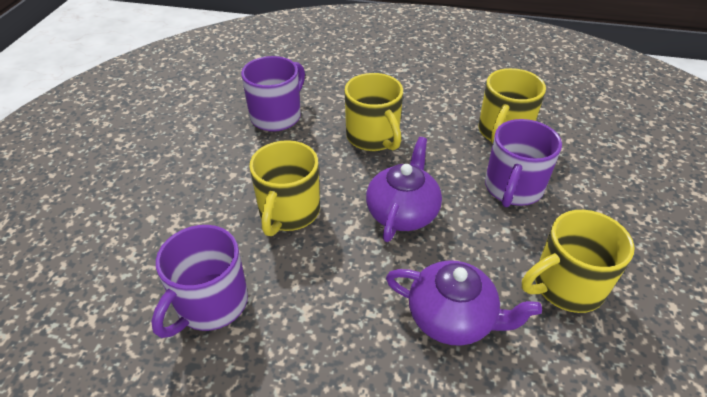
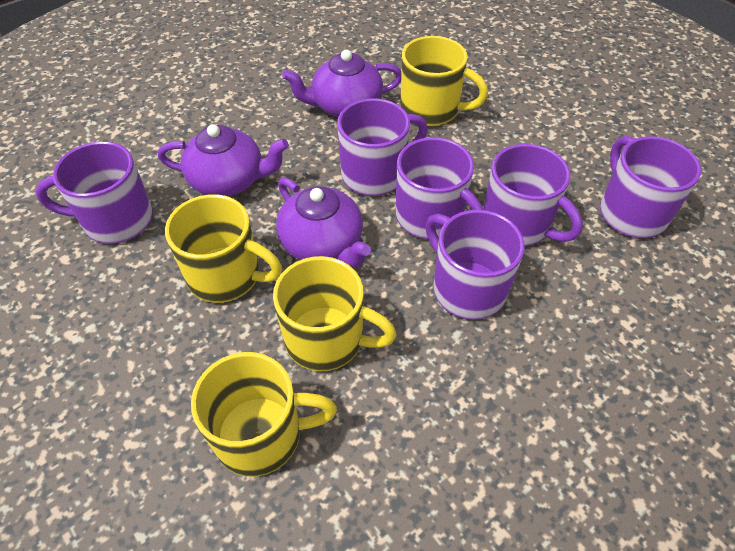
purple mug: 3 -> 6
purple teapot: 2 -> 3

